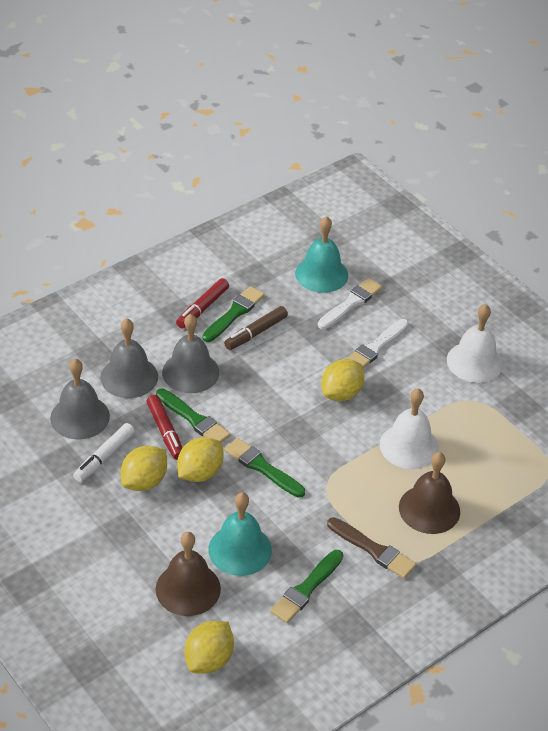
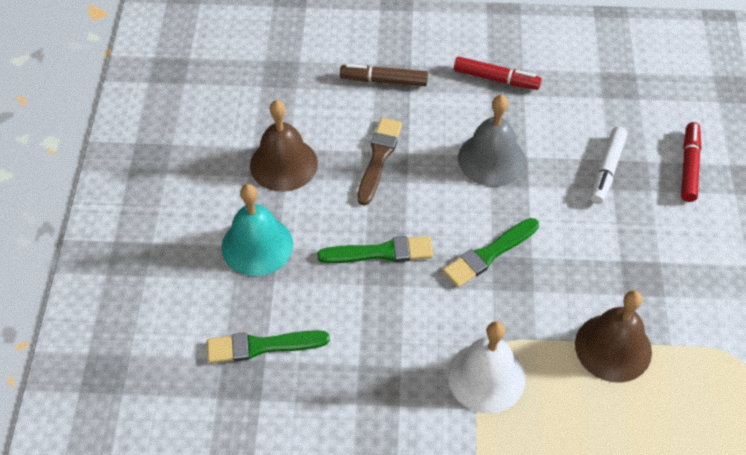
green brush: 4 -> 3
grey bell: 3 -> 1
turquoise bell: 2 -> 1
white bell: 2 -> 1
white brush: 2 -> 0
yellow lemon: 4 -> 0

